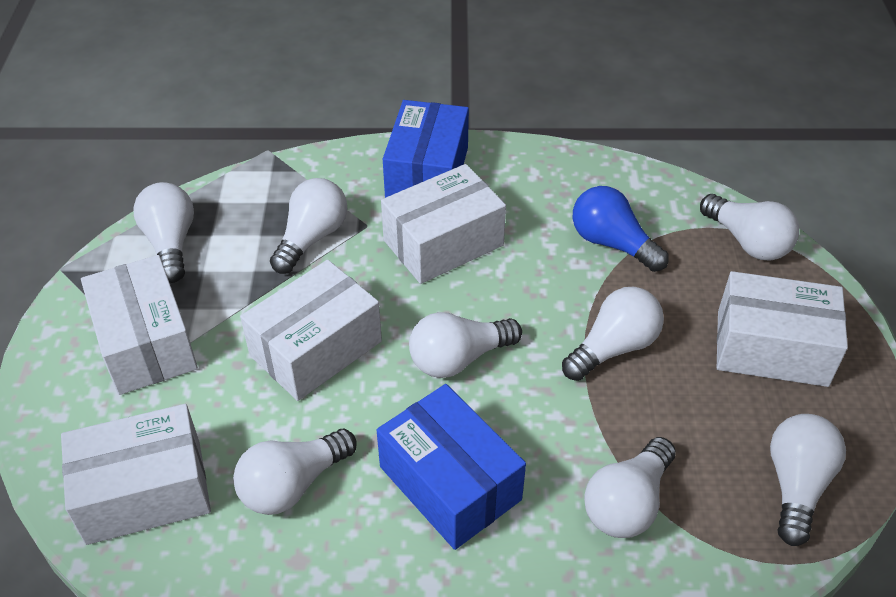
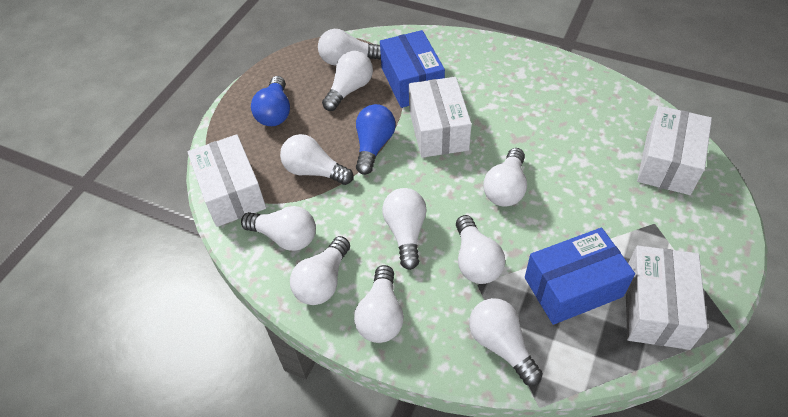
blue light bulb: 1 -> 2
white box: 5 -> 4
white light bulb: 8 -> 10

